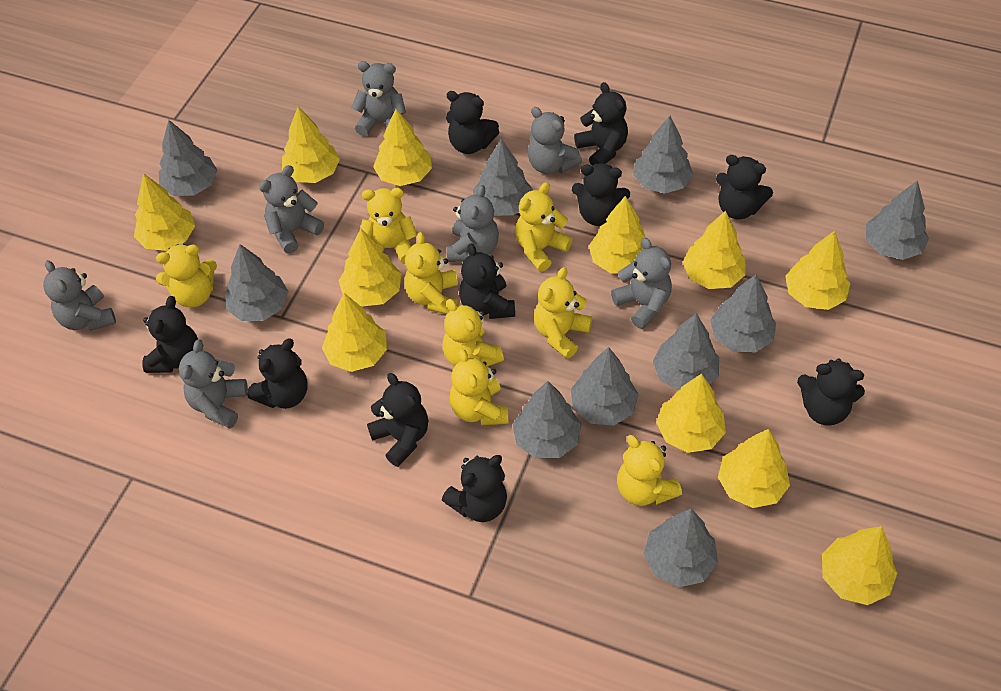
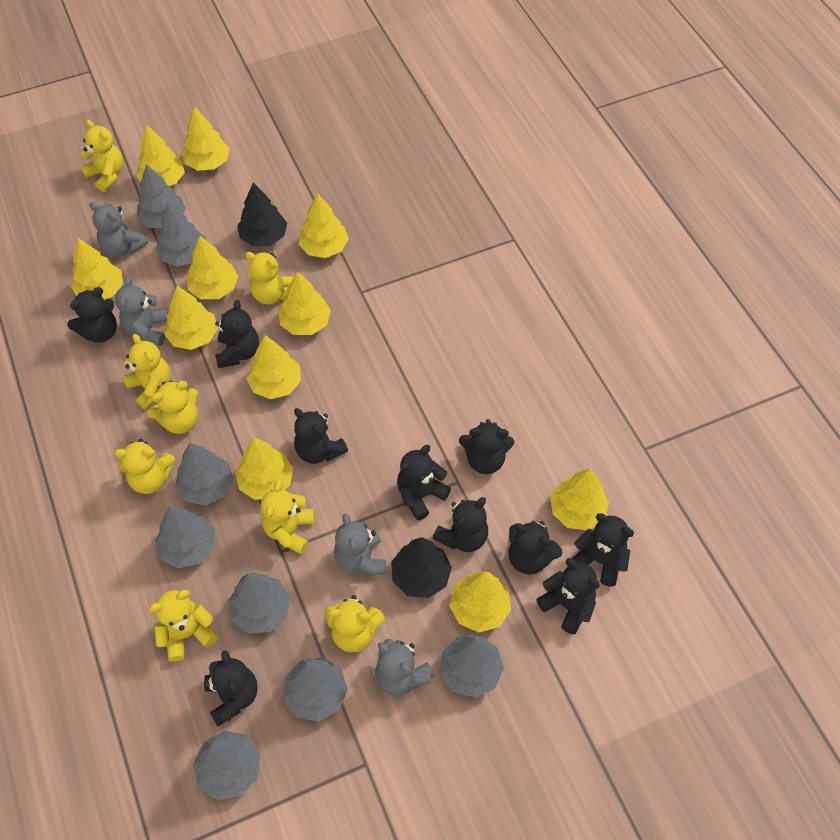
black tree: 0 -> 2
grey teddy bear: 7 -> 4
grey tree: 10 -> 8

